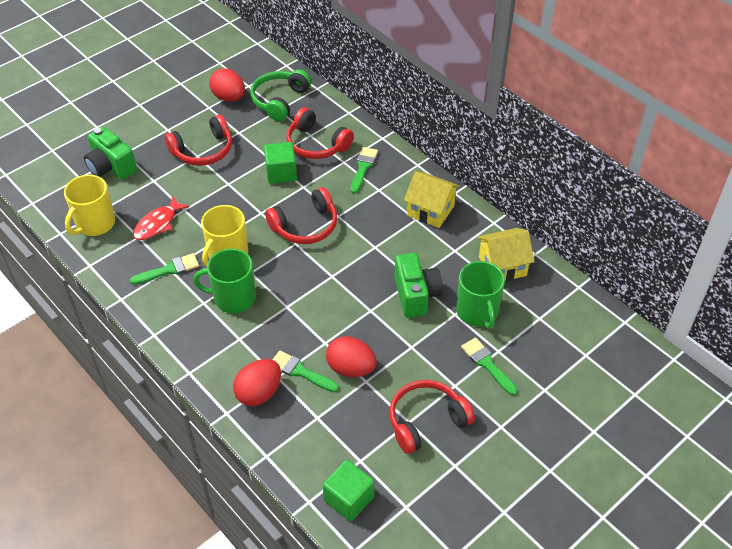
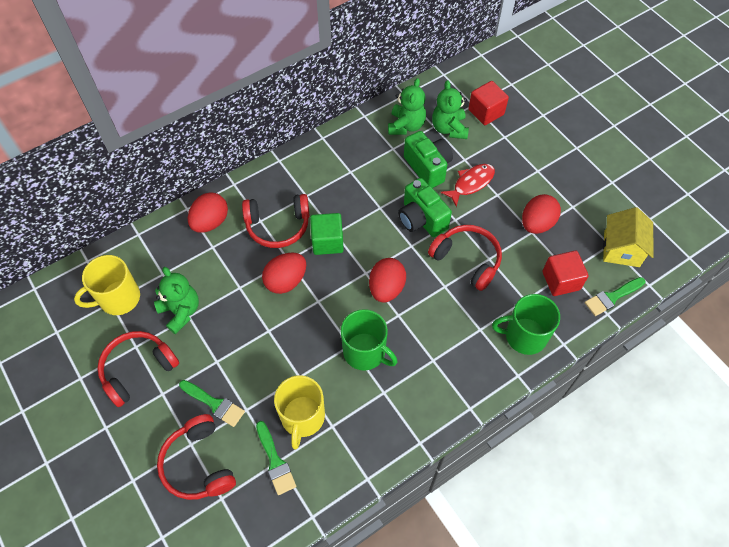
green brush: 4 -> 3
green cube: 2 -> 1
green headphones: 1 -> 0
green teddy bear: 0 -> 3
red cube: 0 -> 2
red egg: 3 -> 4
yellow house: 2 -> 1

